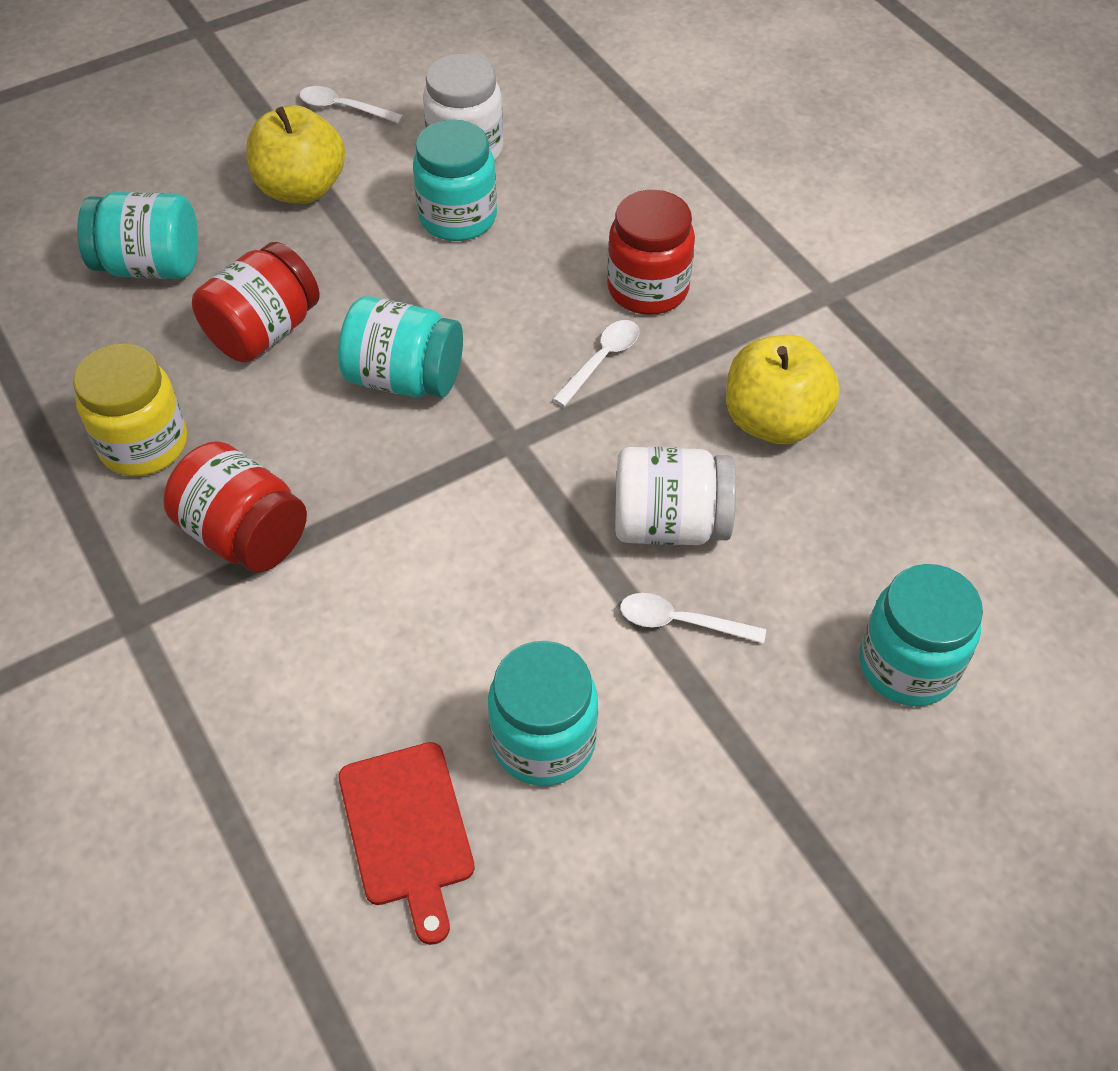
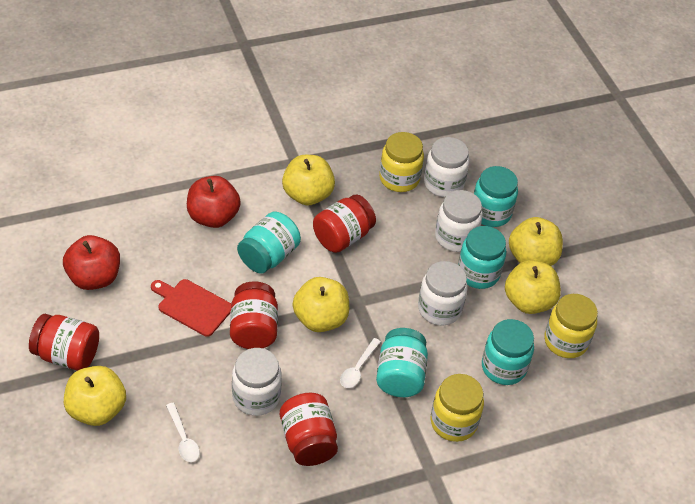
red apple: 0 -> 2
red jar: 3 -> 4
white jar: 2 -> 4
white spoon: 3 -> 2
yellow apple: 2 -> 5
yellow jar: 1 -> 3

